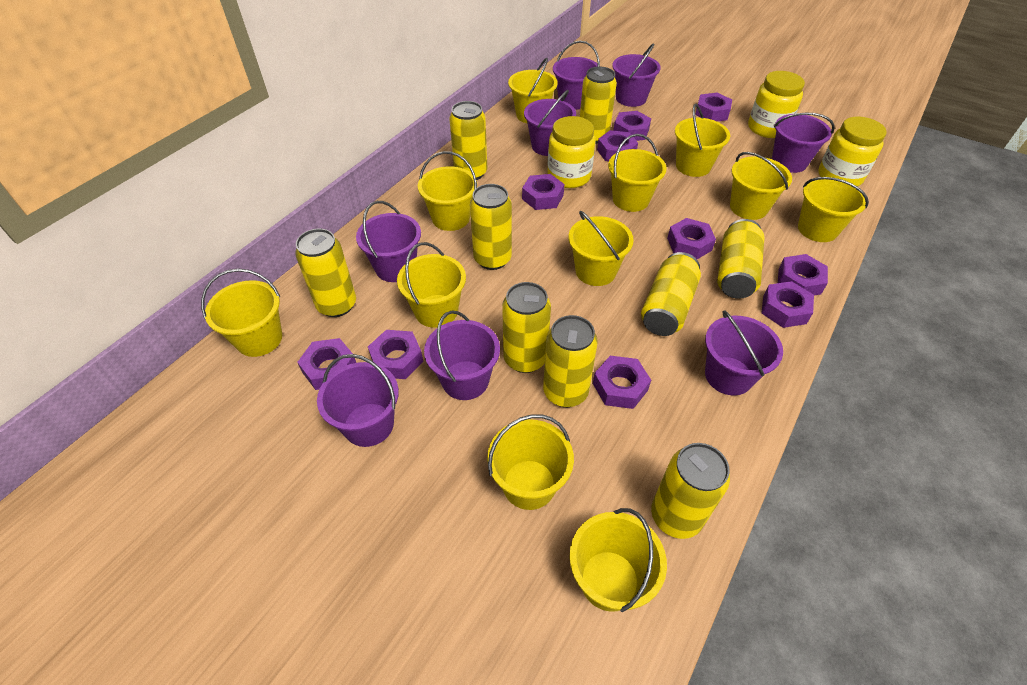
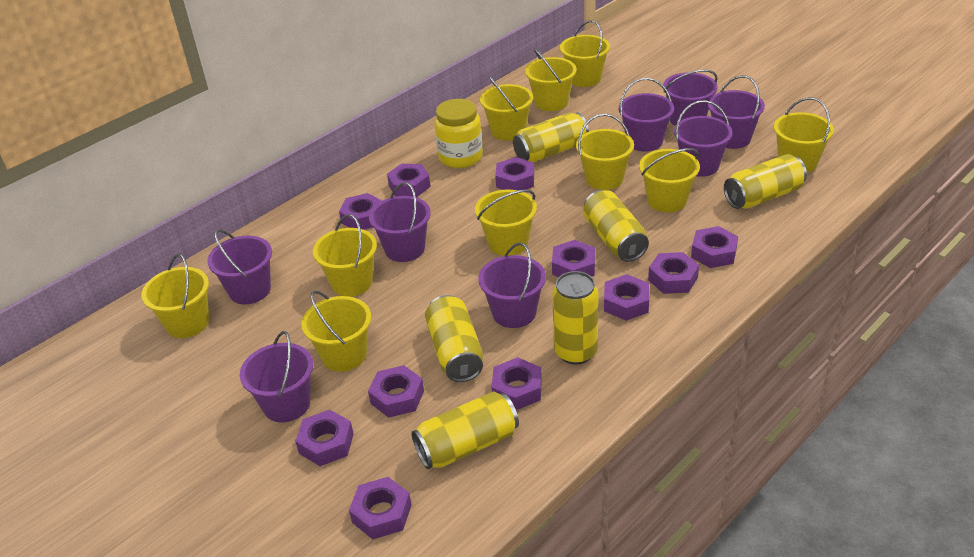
purple nut: 10 -> 11
yellow bucket: 11 -> 10
yellow can: 9 -> 6
yellow jar: 3 -> 1

